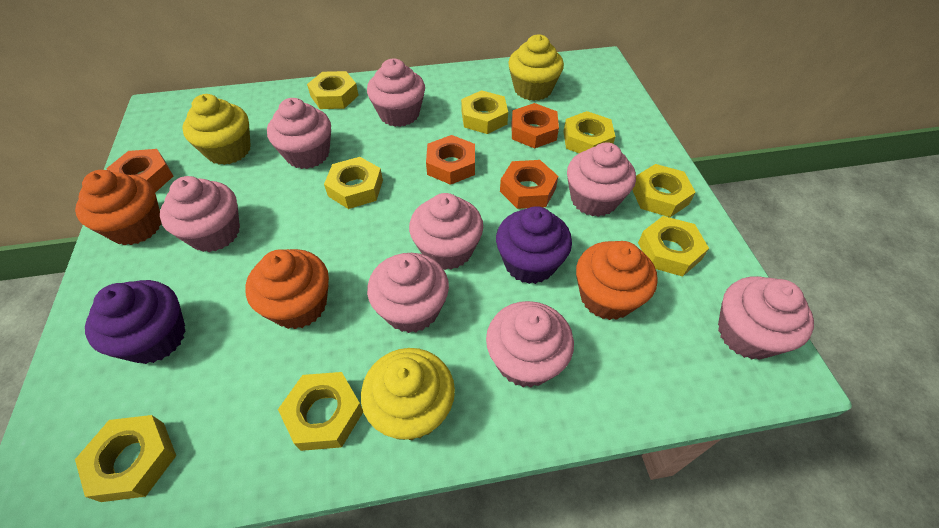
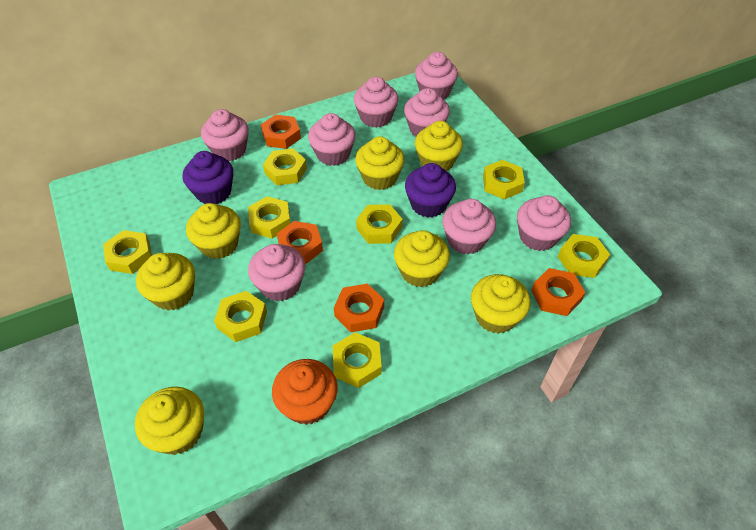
orange cupcake: 3 -> 1
yellow cupcake: 3 -> 7

